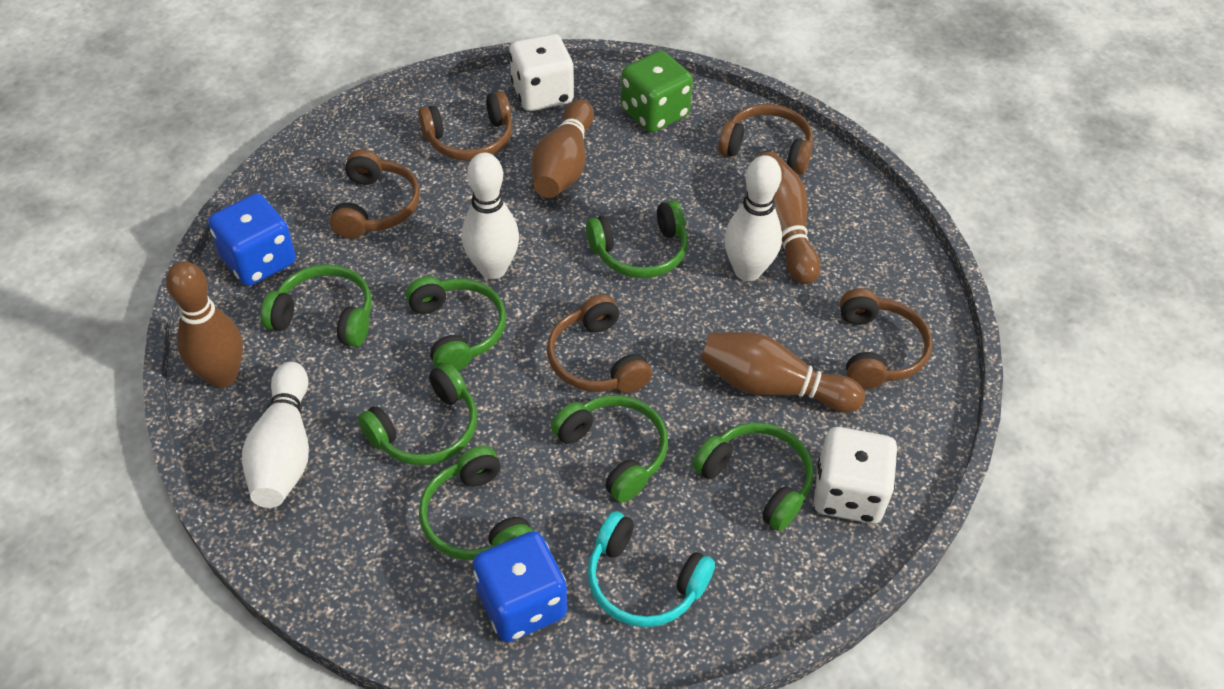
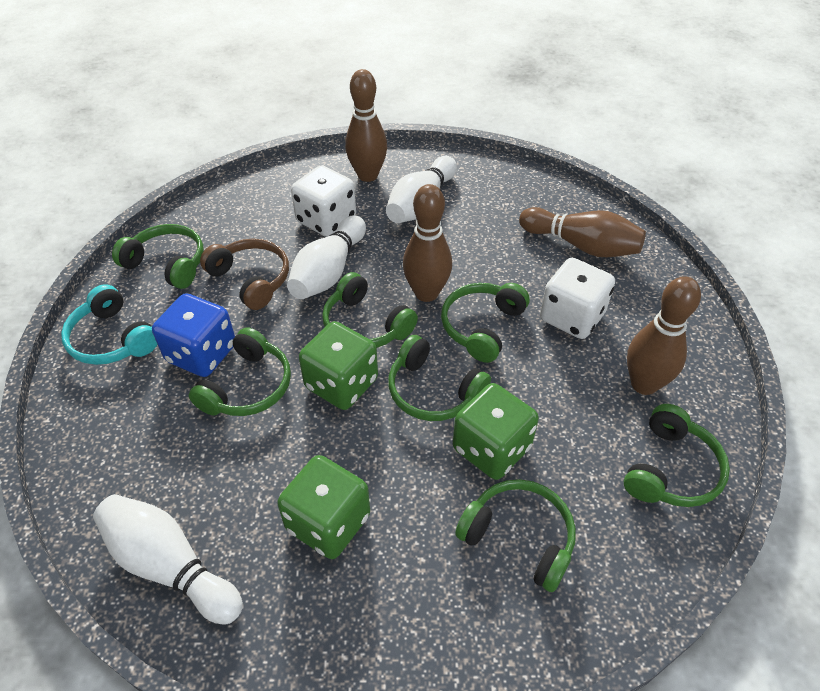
blue dice: 2 -> 1
brown headphones: 5 -> 1
green dice: 1 -> 3

